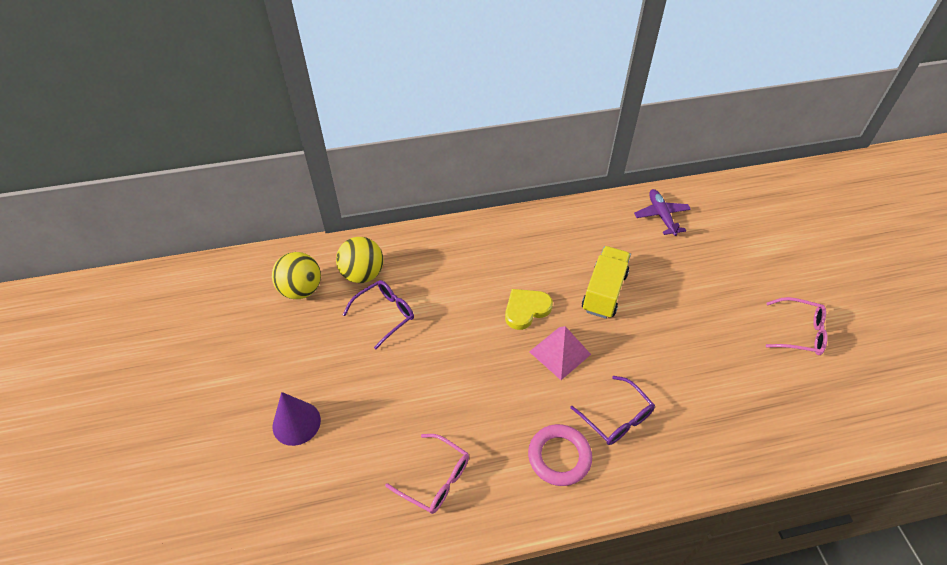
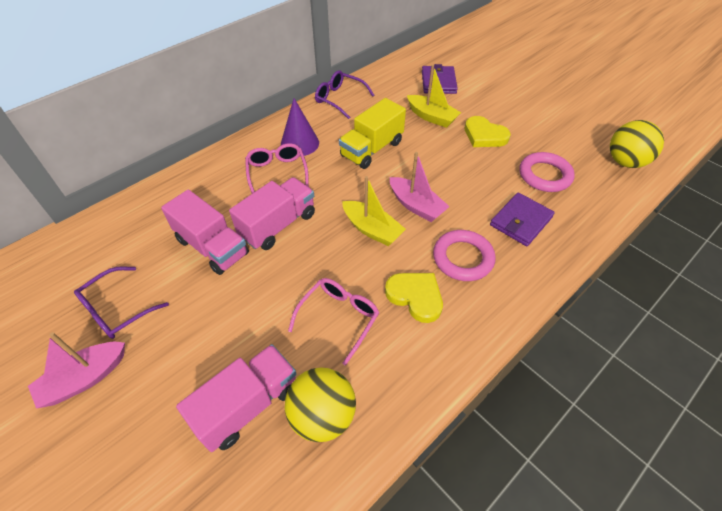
pink boat: 0 -> 2
pink pyramid: 1 -> 0
pink ring: 1 -> 2
pink truck: 0 -> 3
purple plane: 1 -> 0
purple wallet: 0 -> 2
yellow boat: 0 -> 2
yellow heart: 1 -> 2

